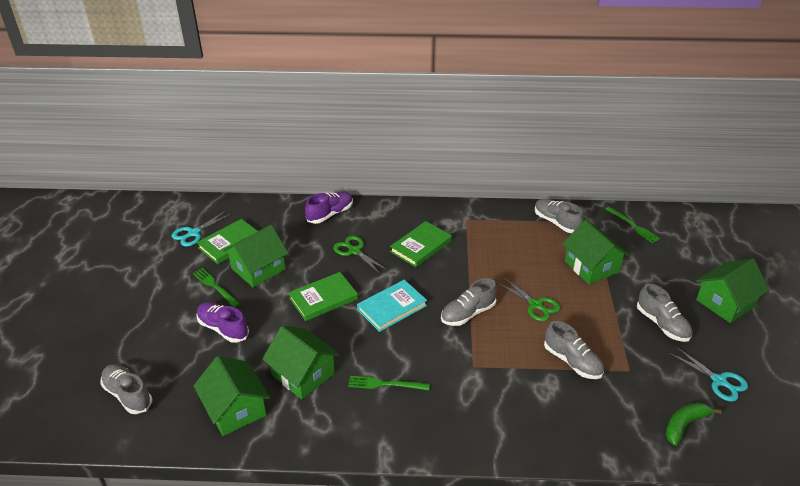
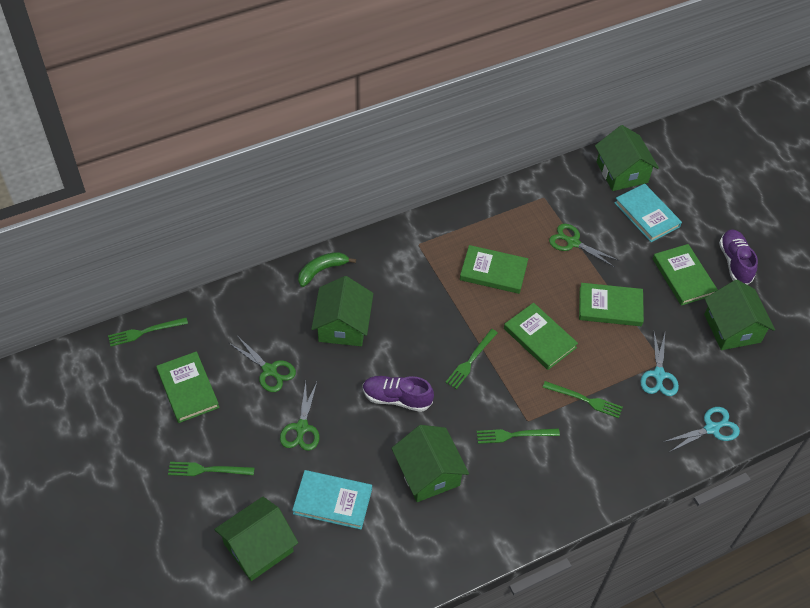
green book: 3 -> 5
green fork: 3 -> 5
green scissors: 2 -> 3
grey shoe: 5 -> 0
turquoise book: 1 -> 2

